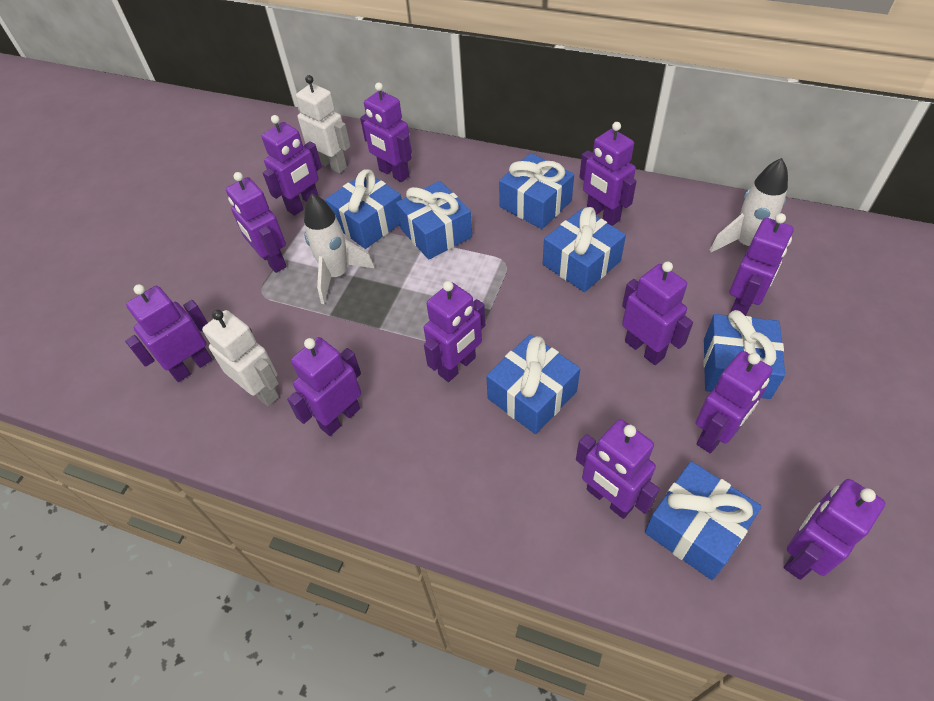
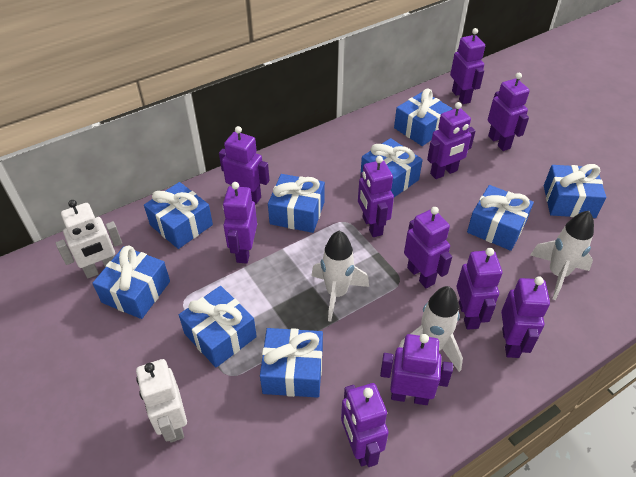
blue gift: 7 -> 9
purple robot: 12 -> 11
white rocket: 2 -> 3

